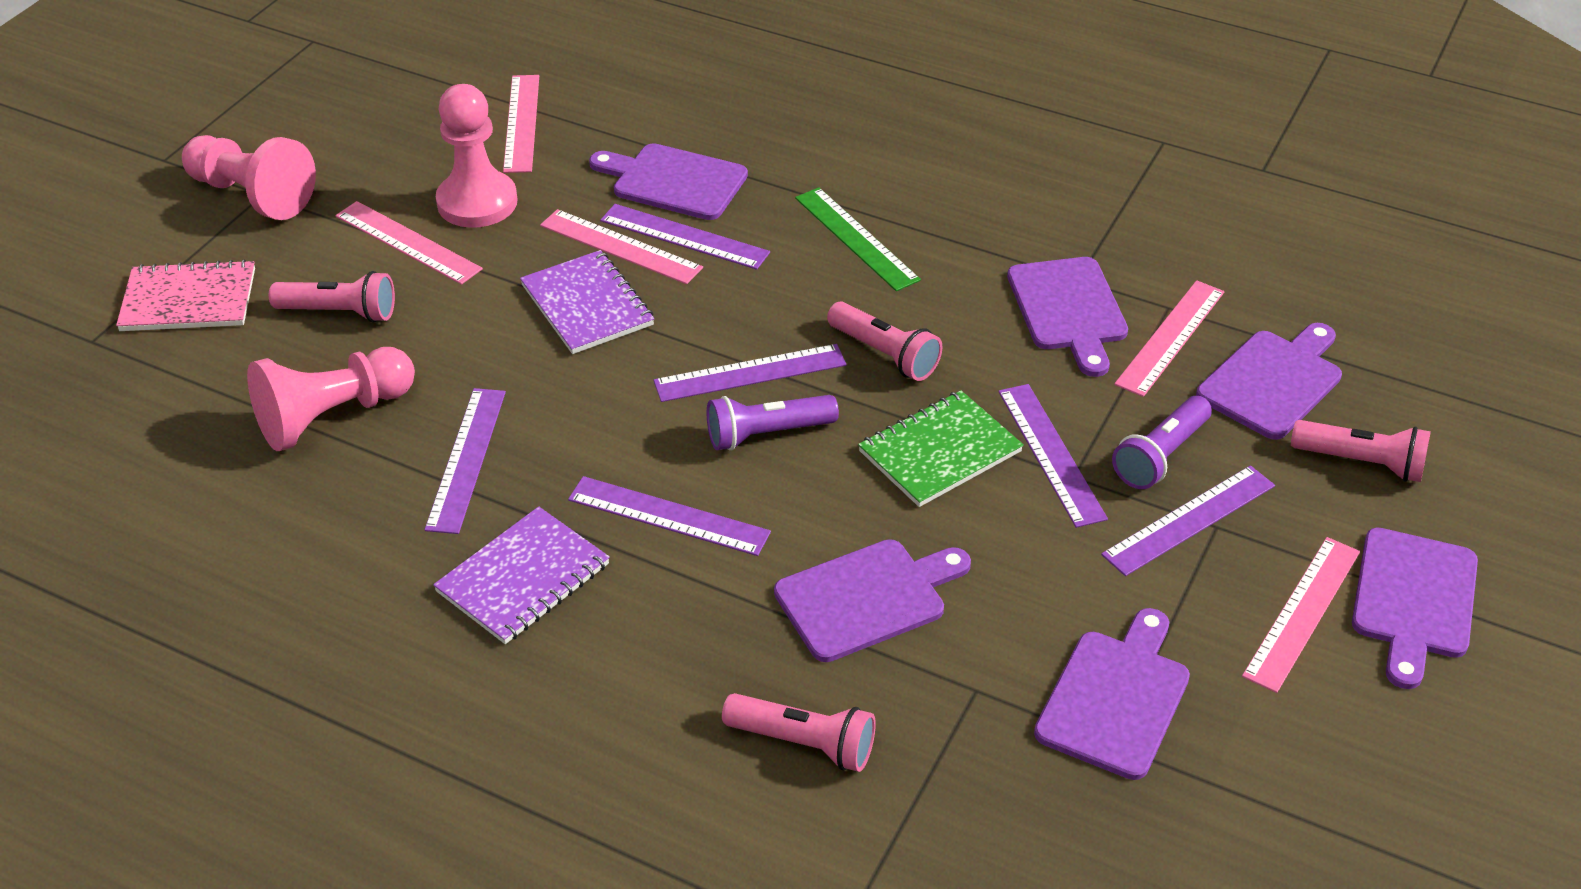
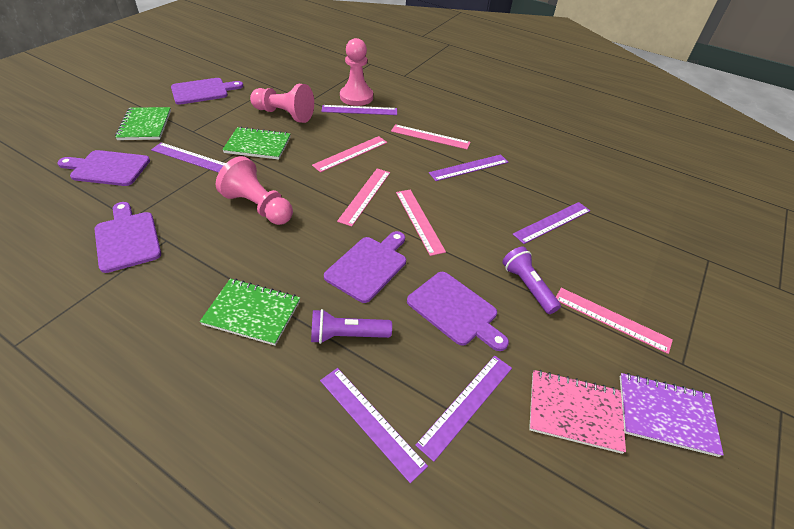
green notebook: 1 -> 3
green ruler: 1 -> 0
pink flashlight: 4 -> 0
purple cutting board: 6 -> 5
purple notebook: 2 -> 1

